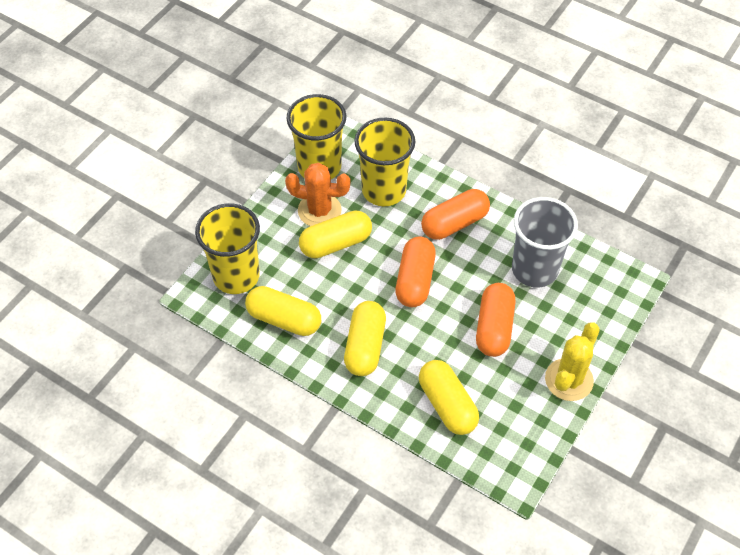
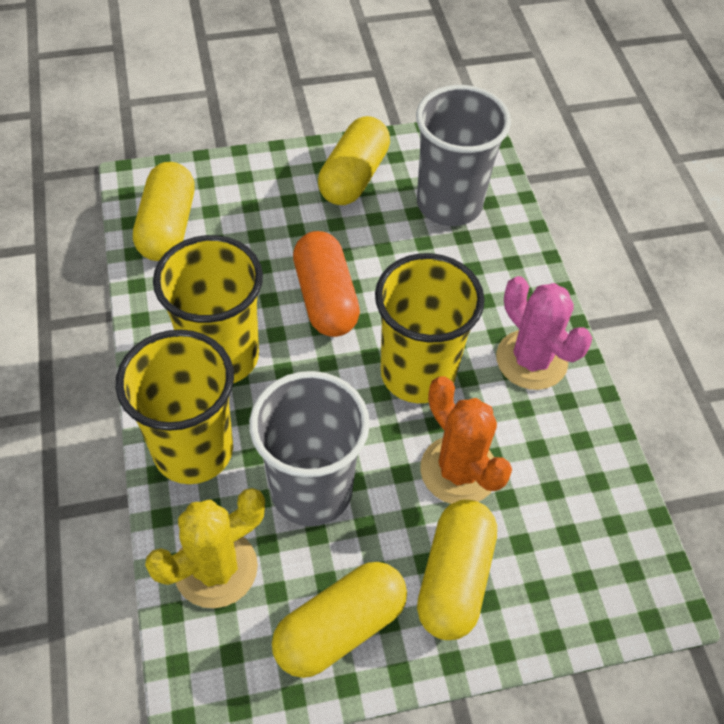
grey cup: 1 -> 2
orange capsule: 3 -> 1
pink cactus: 0 -> 1

